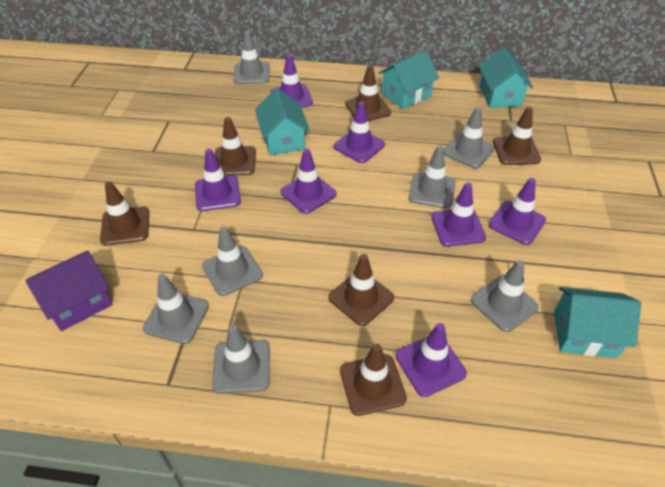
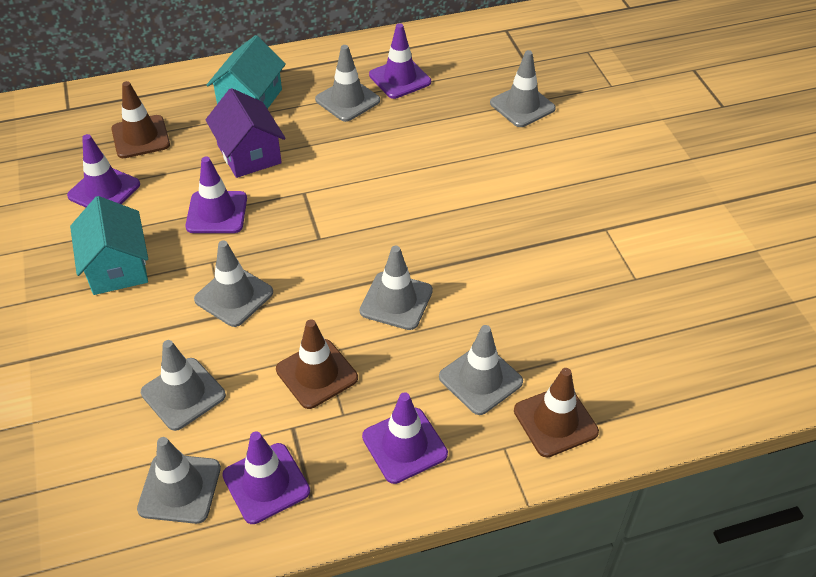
brown traffic cone: 6 -> 3
purple traffic cone: 7 -> 5
turquoise house: 4 -> 2

